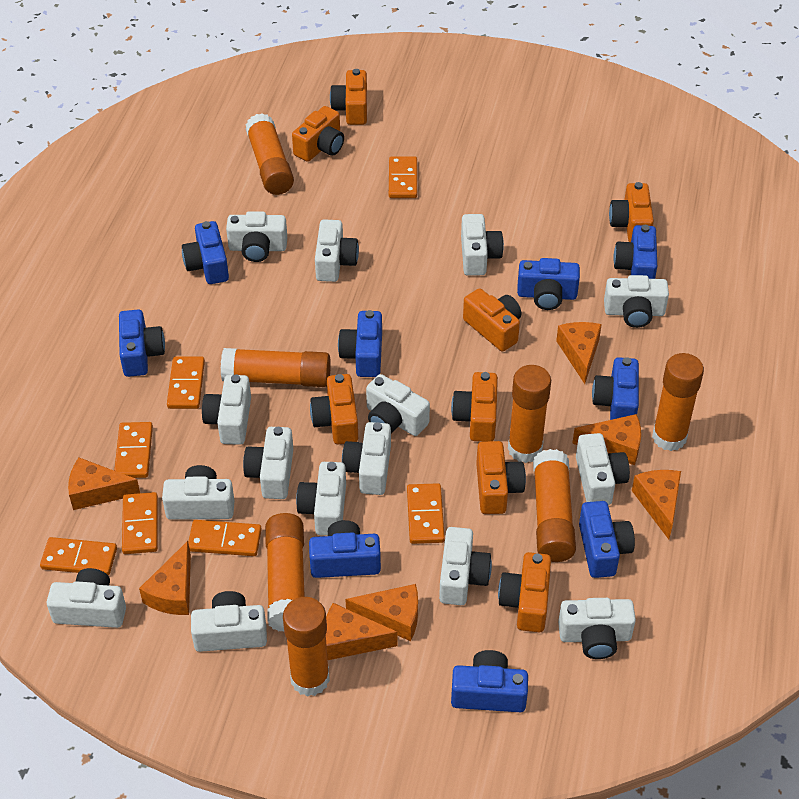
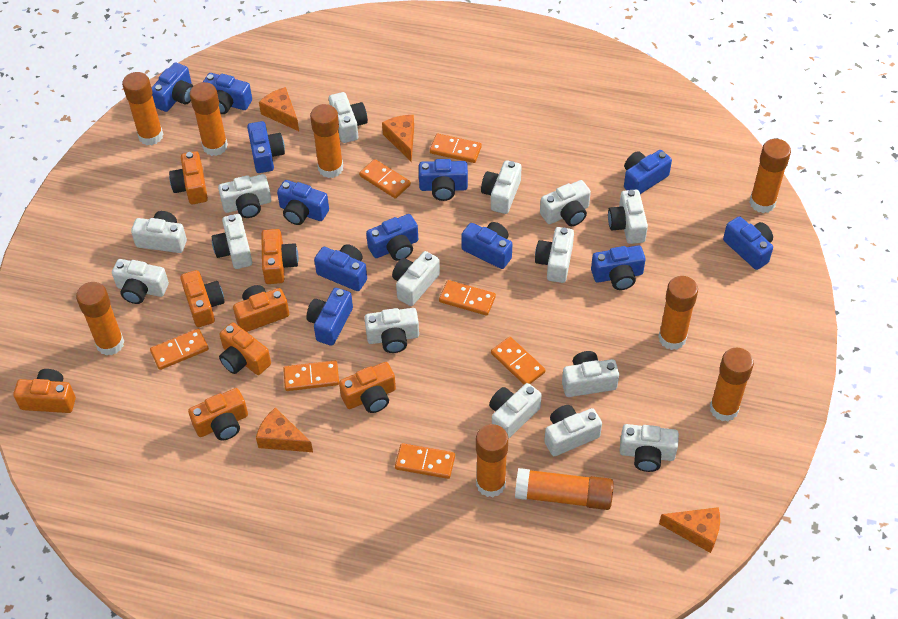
blue camera: 9 -> 12
orange cheese: 7 -> 4
orange glue stick: 7 -> 9

